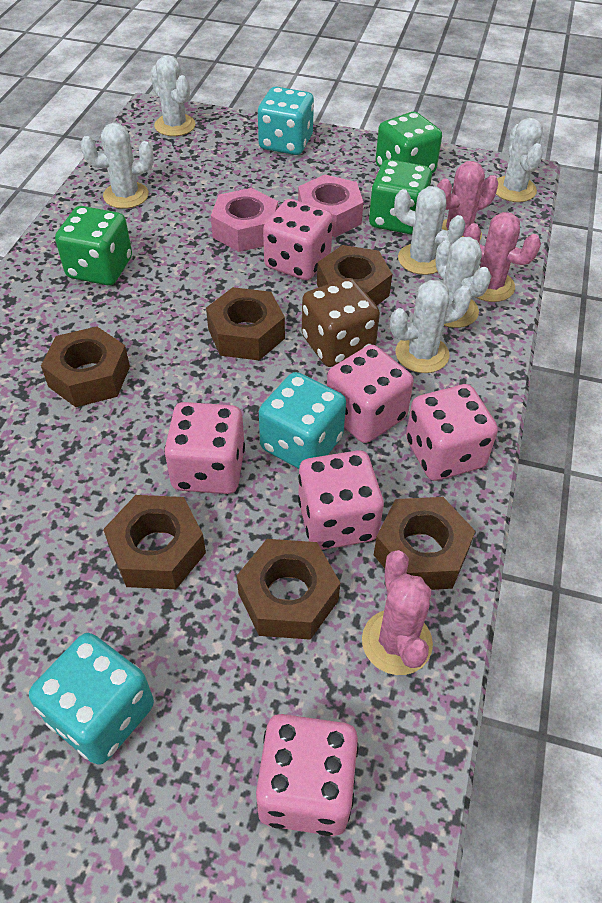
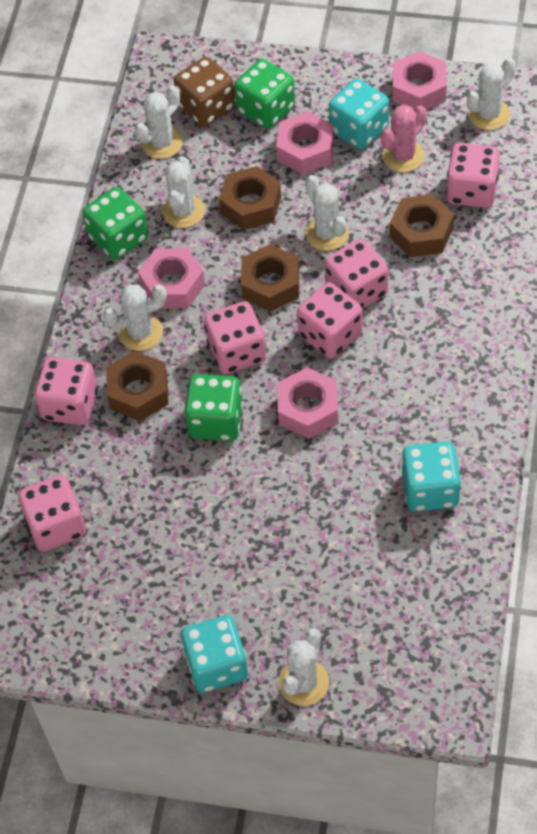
brown nut: 6 -> 4
pink cactus: 3 -> 1
pink nut: 2 -> 4

